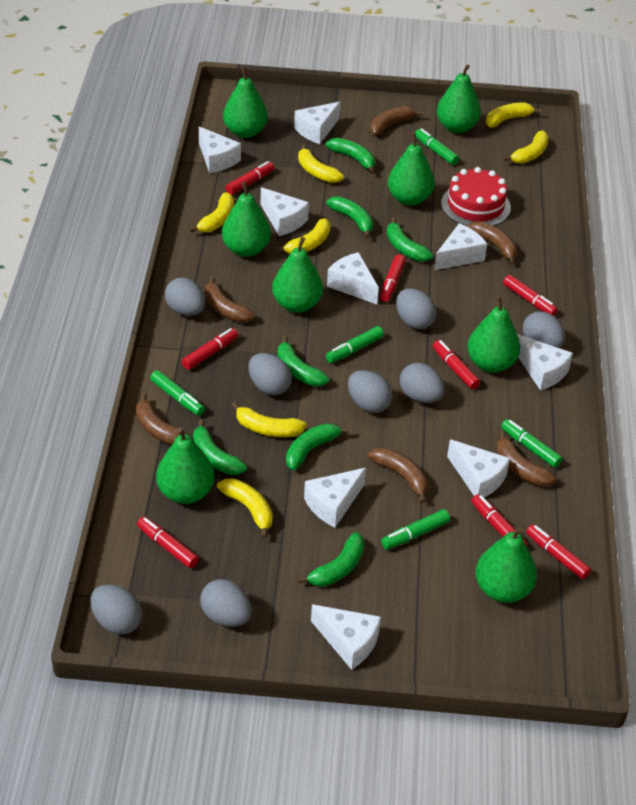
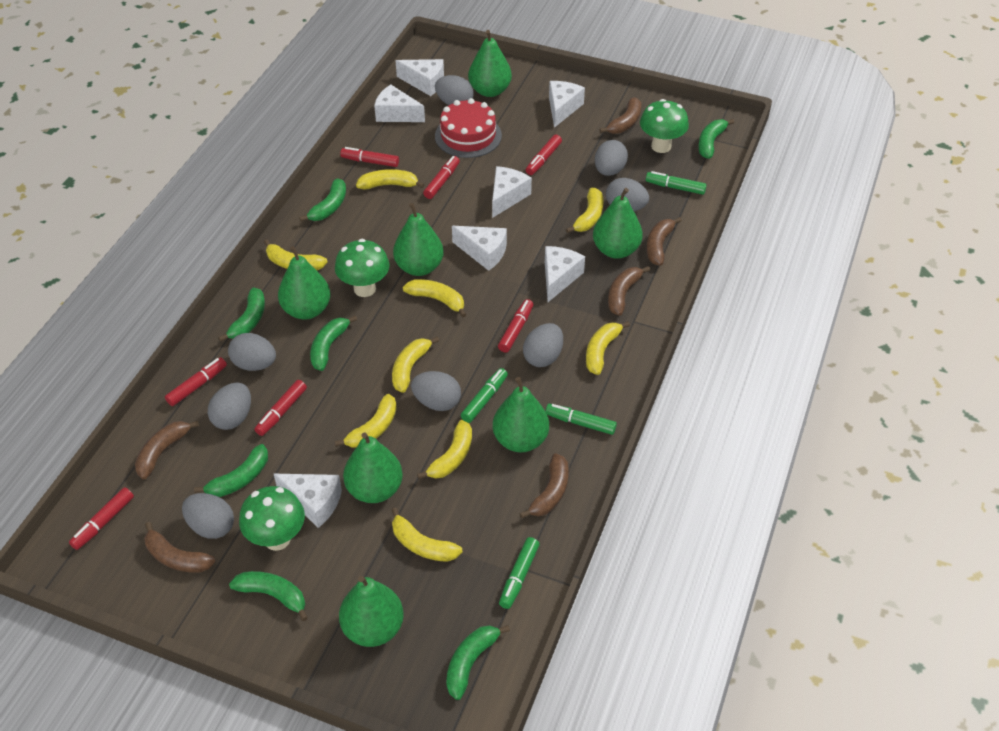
green marker: 5 -> 4
green mushroom: 0 -> 3
green pear: 8 -> 7
red marker: 8 -> 7
white cheese: 9 -> 7
yellow banana: 7 -> 9

